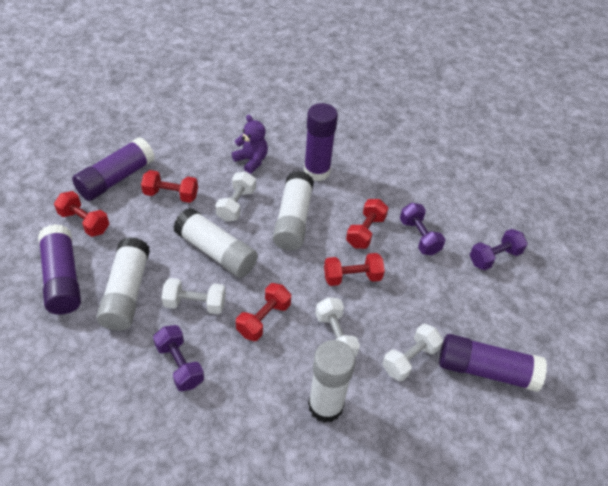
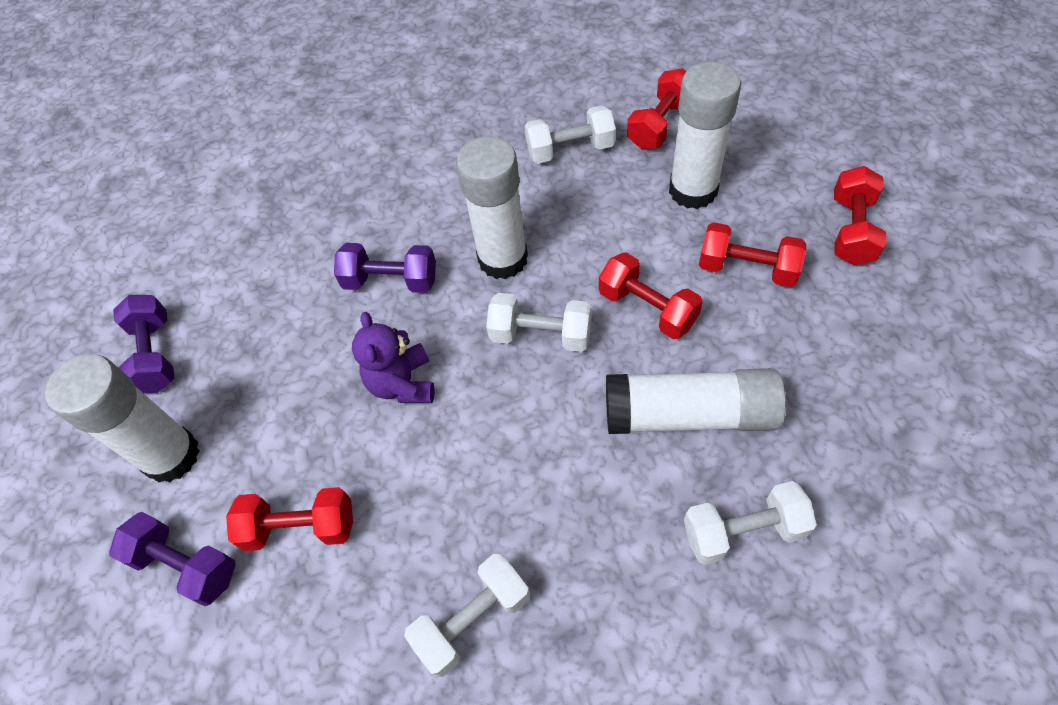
purple glue stick: 4 -> 0

